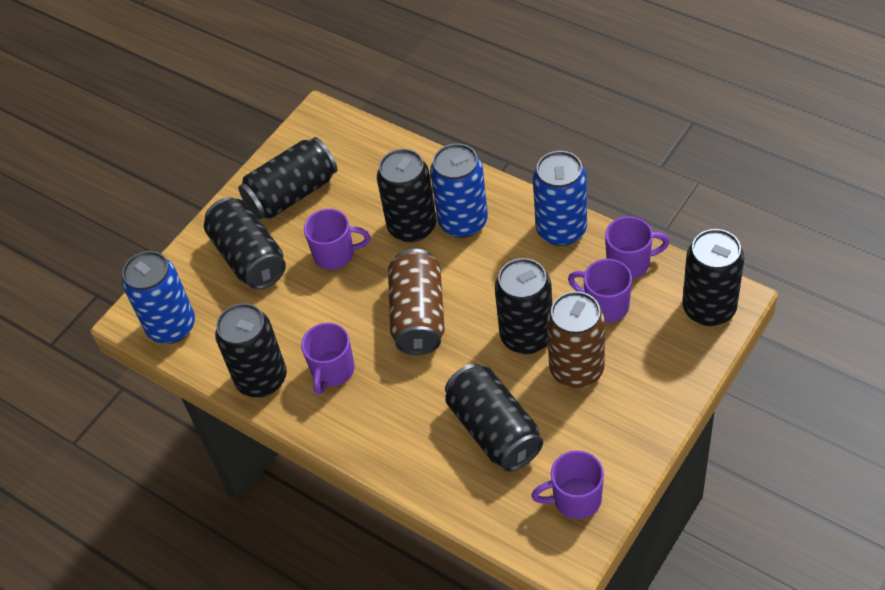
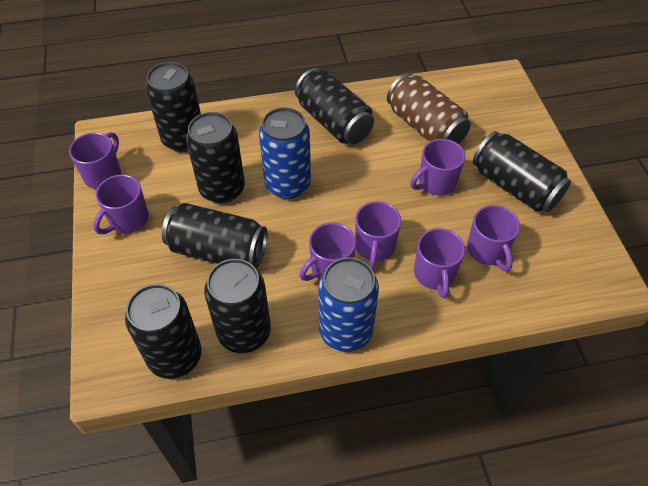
blue can: 3 -> 2
brown can: 2 -> 1
purple mug: 5 -> 7

